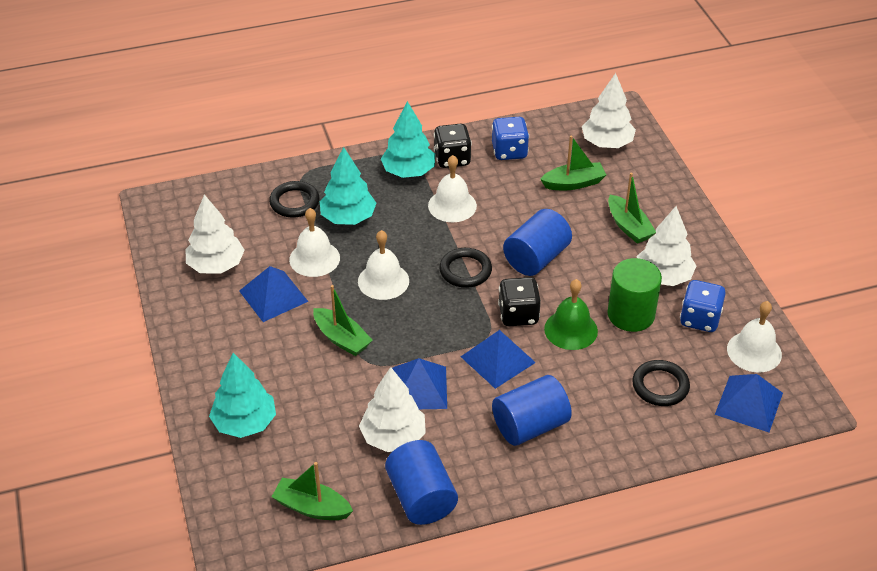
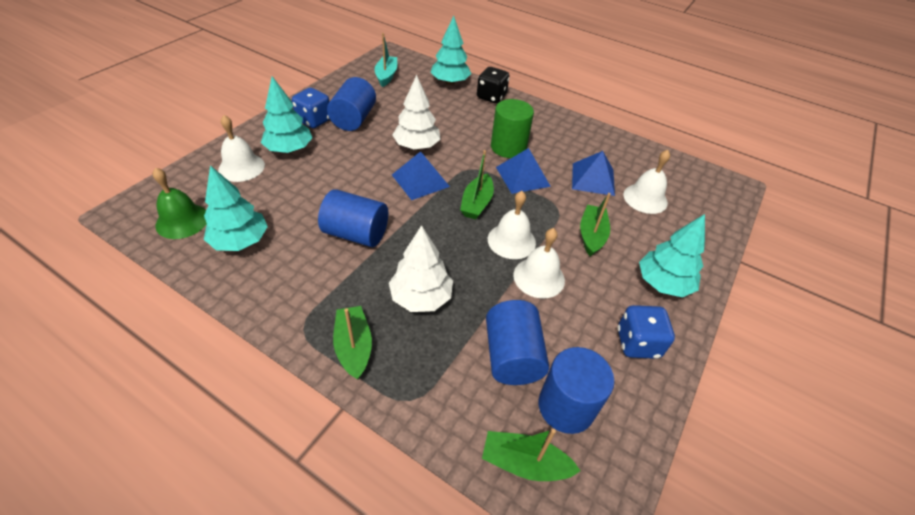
black dice: 2 -> 1
black ring: 3 -> 0
blue cylinder: 3 -> 4
blue pyramid: 4 -> 3
turquoise boat: 0 -> 1
turquoise tree: 3 -> 4
white tree: 4 -> 2

